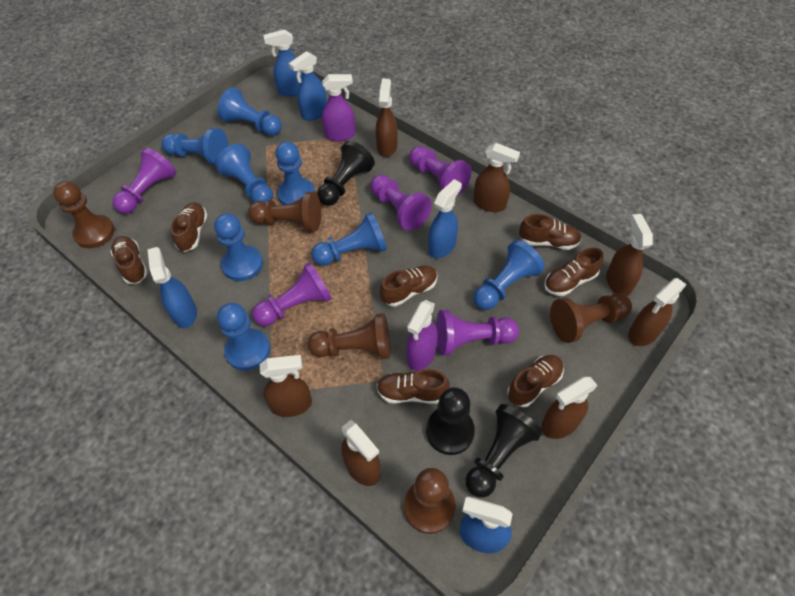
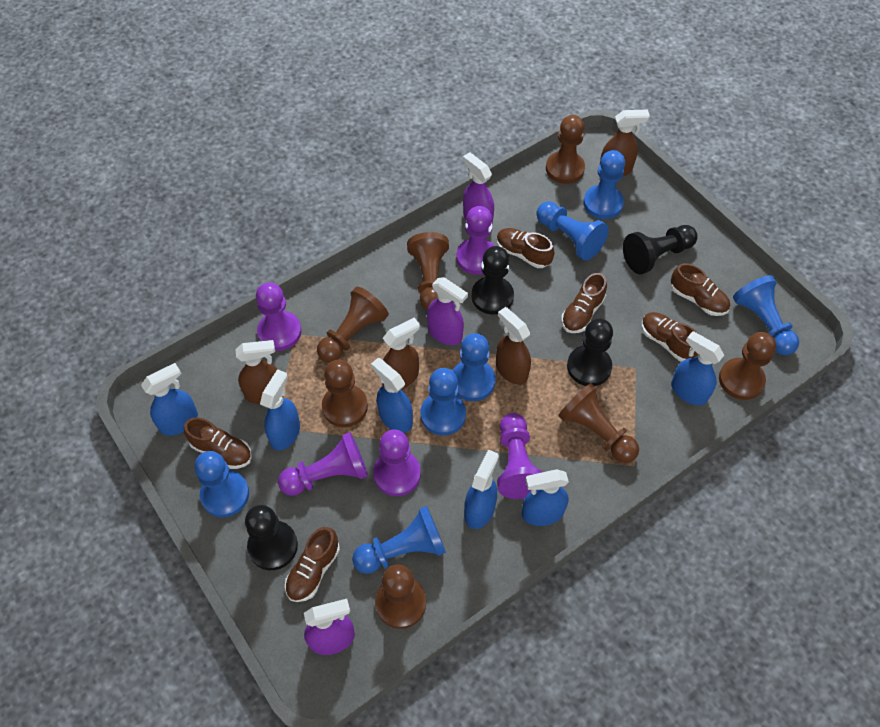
black pawn: 3 -> 4
blue pawn: 8 -> 7
blue spray bottle: 5 -> 6
brown pawn: 5 -> 7
brown shoe: 7 -> 6
brown spray bottle: 7 -> 4
purple spray bottle: 2 -> 3

